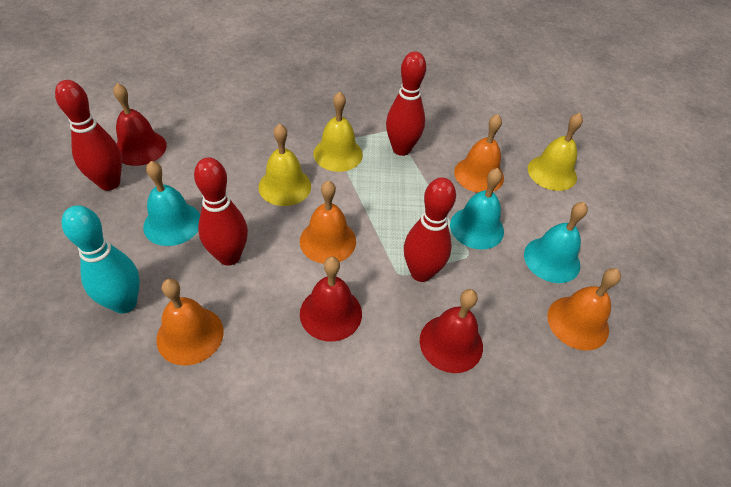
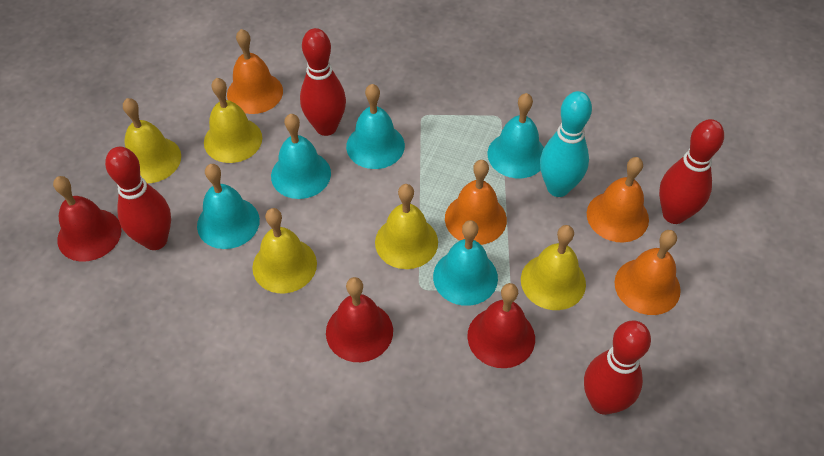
turquoise bell: 3 -> 5
yellow bell: 3 -> 5

